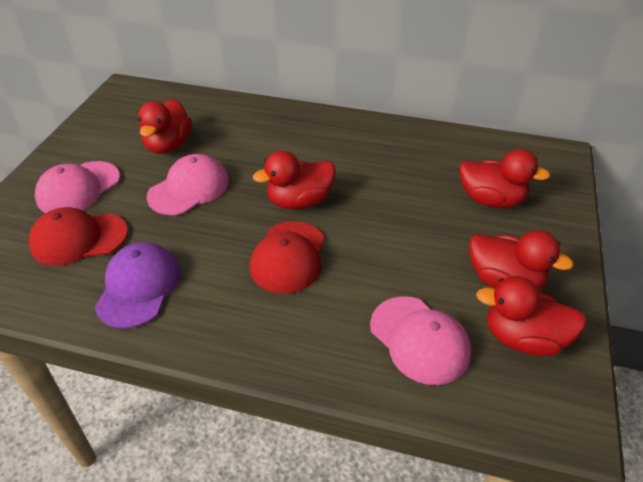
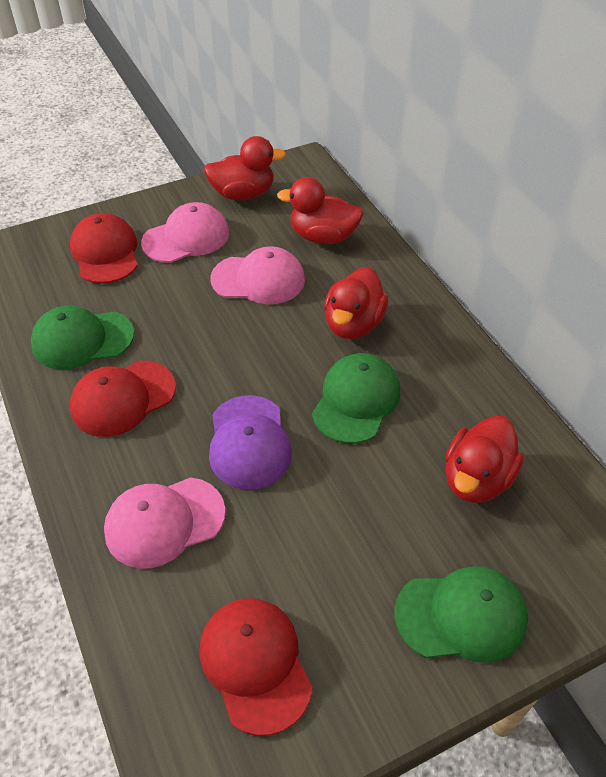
green cap: 0 -> 3
red cap: 2 -> 3
red duck: 5 -> 4

